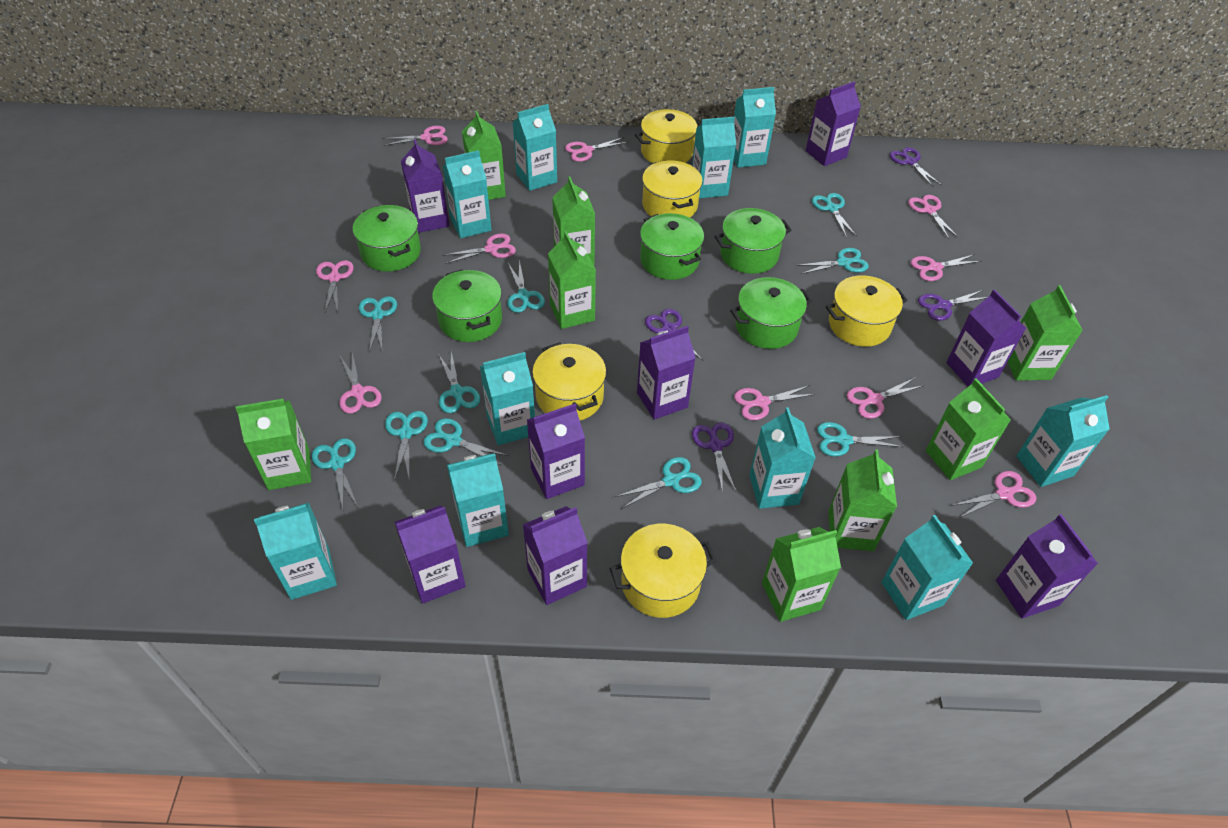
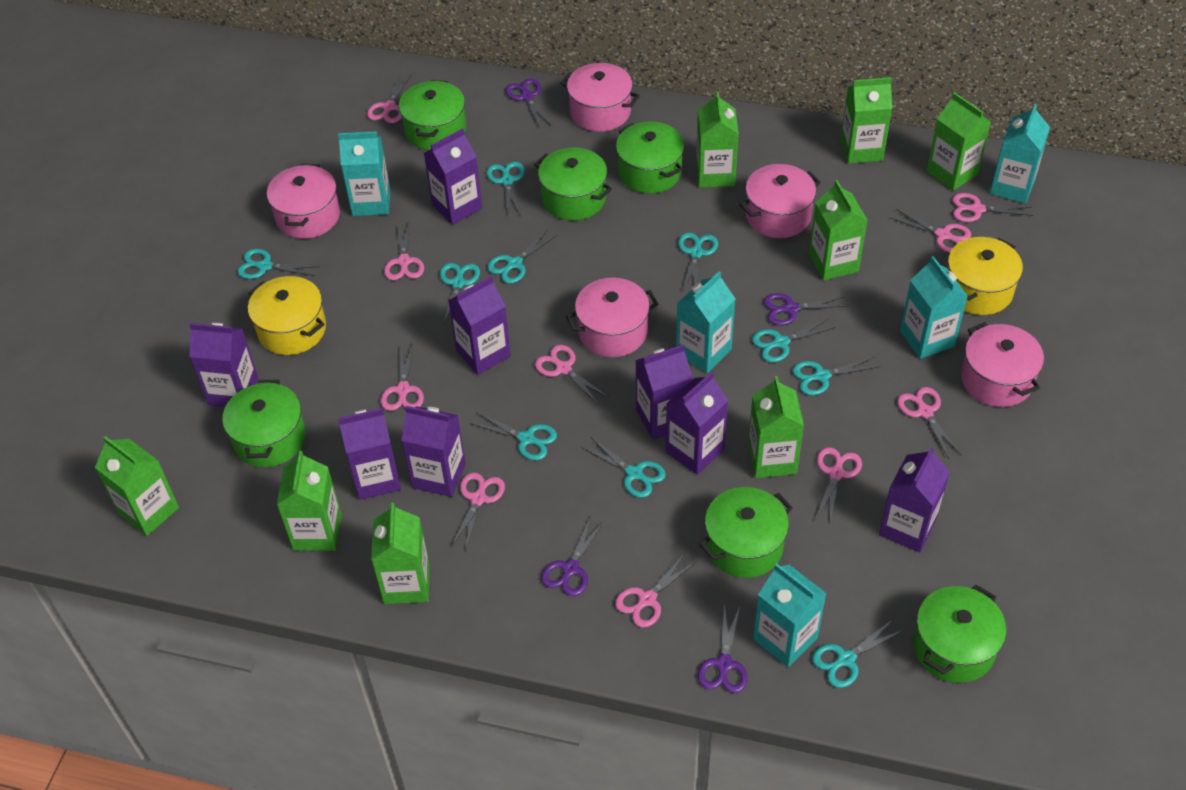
green pot: 5 -> 6
pink pot: 0 -> 5
turquoise carton: 10 -> 5
yellow pot: 5 -> 2

